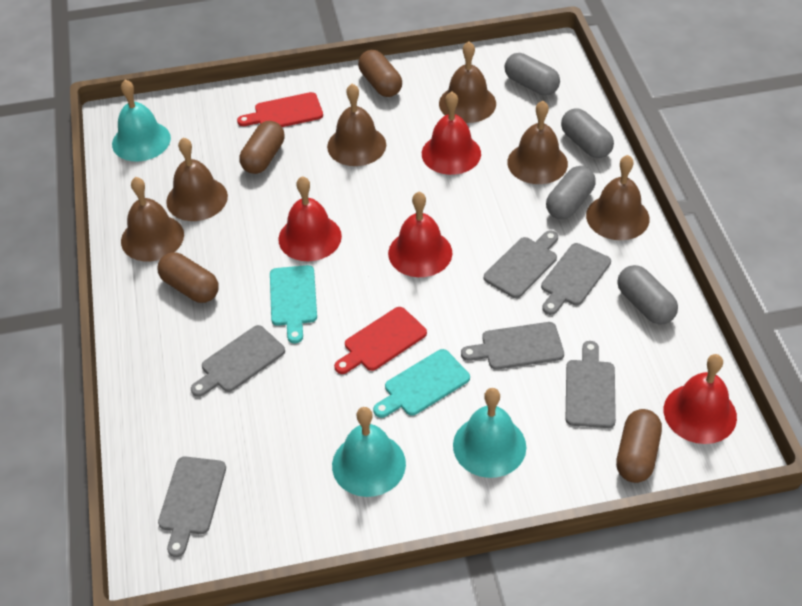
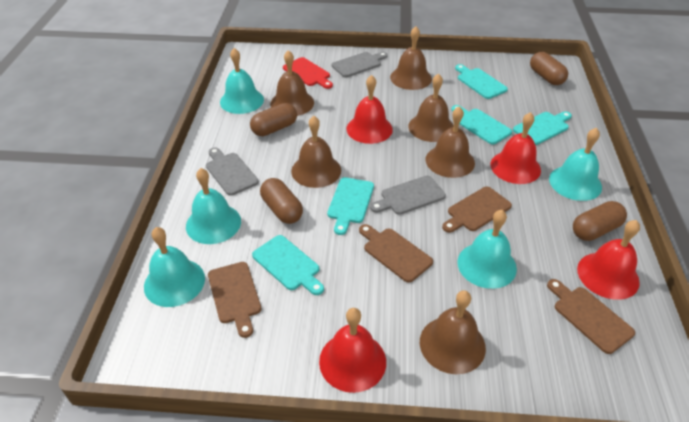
brown cutting board: 0 -> 4
grey capsule: 4 -> 0
grey cutting board: 6 -> 3
red cutting board: 2 -> 1
turquoise bell: 3 -> 5
turquoise cutting board: 2 -> 5

